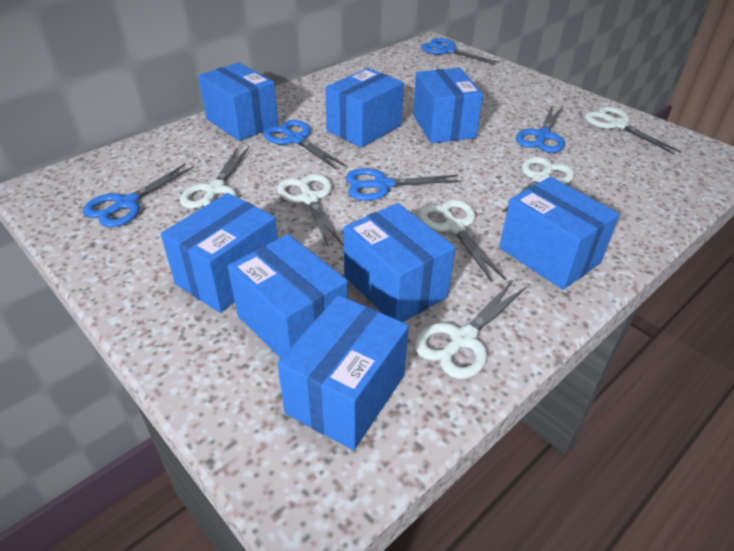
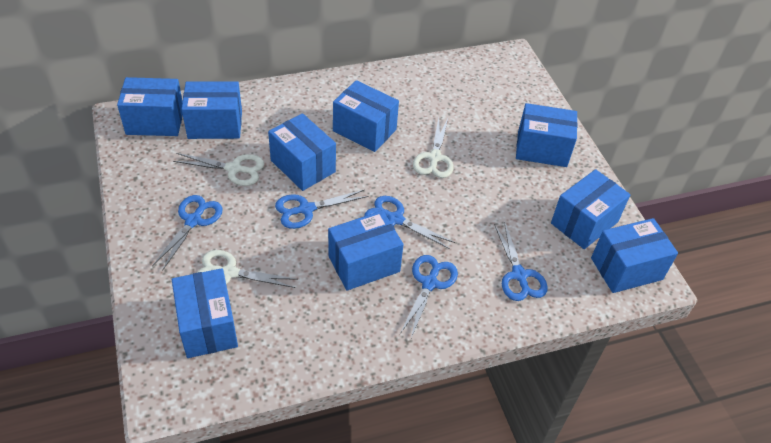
blue box: 8 -> 9
white scissors: 6 -> 3

